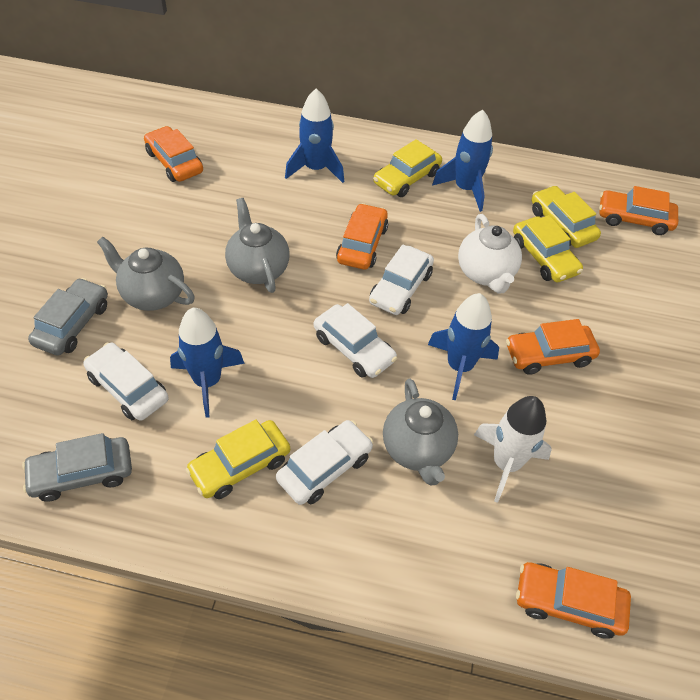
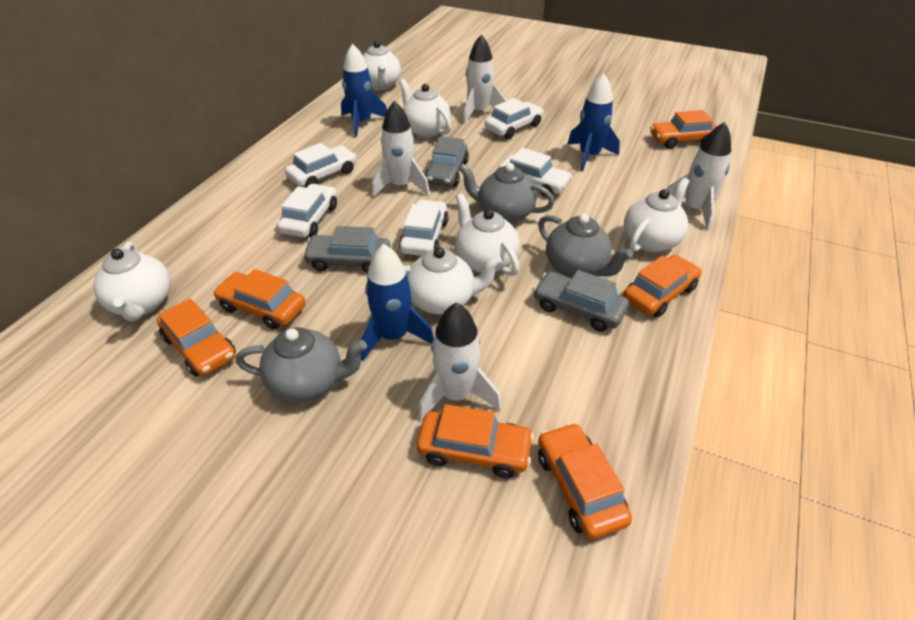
blue rocket: 4 -> 3
grey car: 2 -> 3
orange car: 5 -> 6
white car: 4 -> 5
white rocket: 1 -> 4
white teapot: 1 -> 6
yellow car: 4 -> 0

